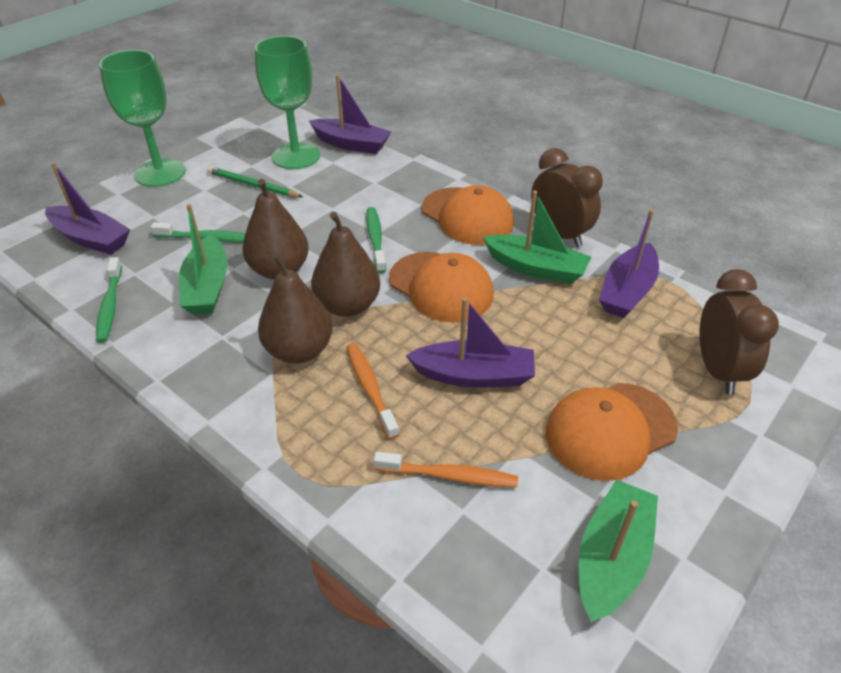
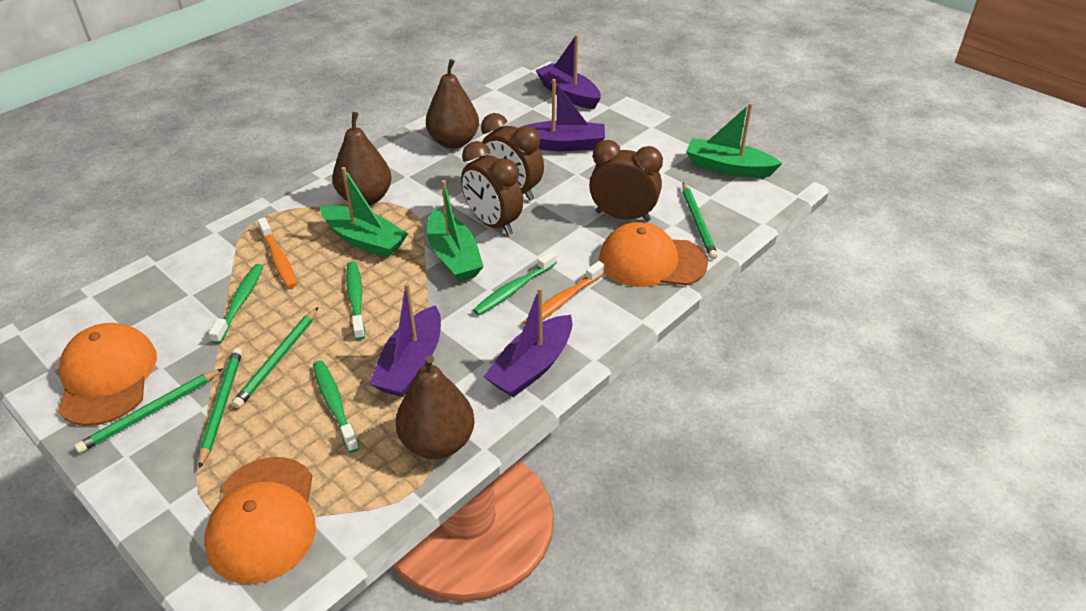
brown clock: 2 -> 3
green goblet: 2 -> 0
green pencil: 1 -> 4
green toothbrush: 3 -> 4

